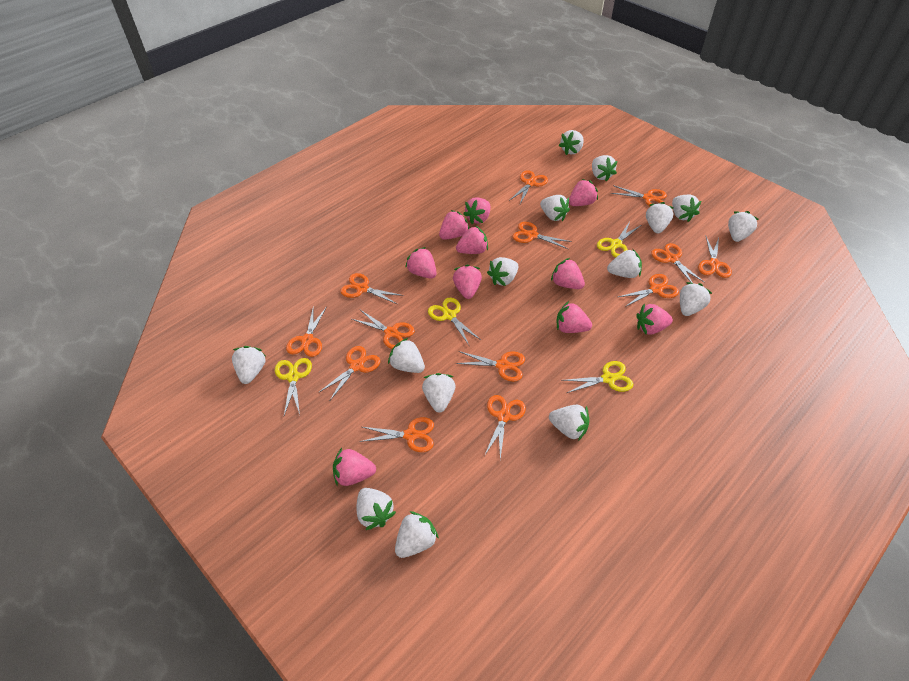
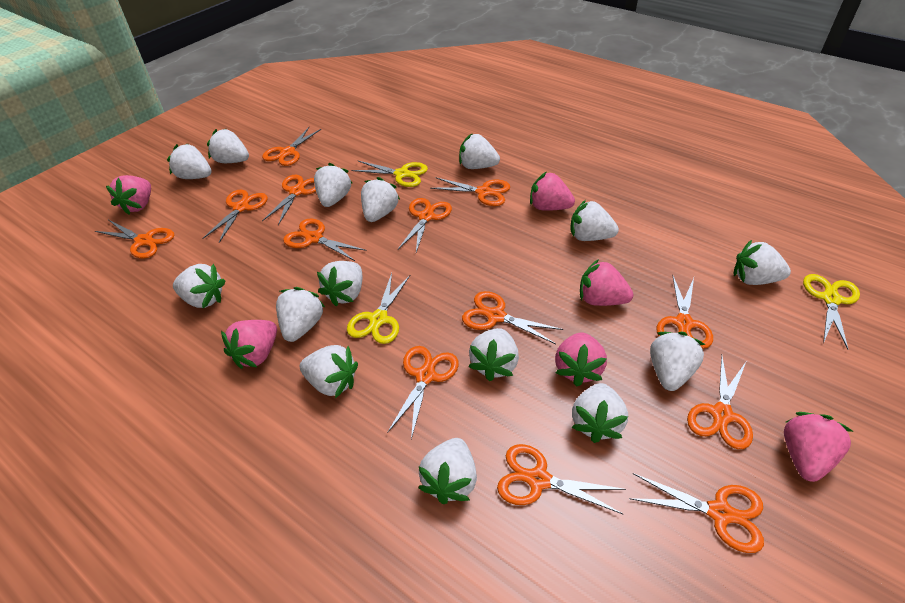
pink strawberry: 10 -> 6
yellow scissors: 4 -> 3

